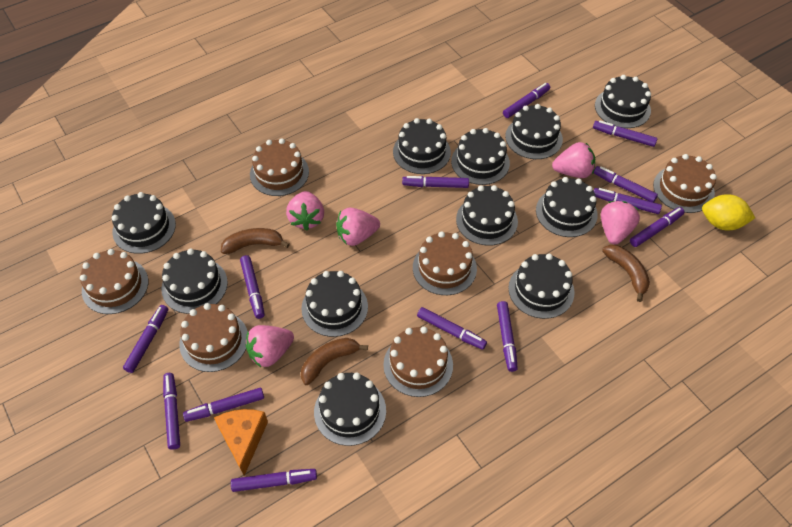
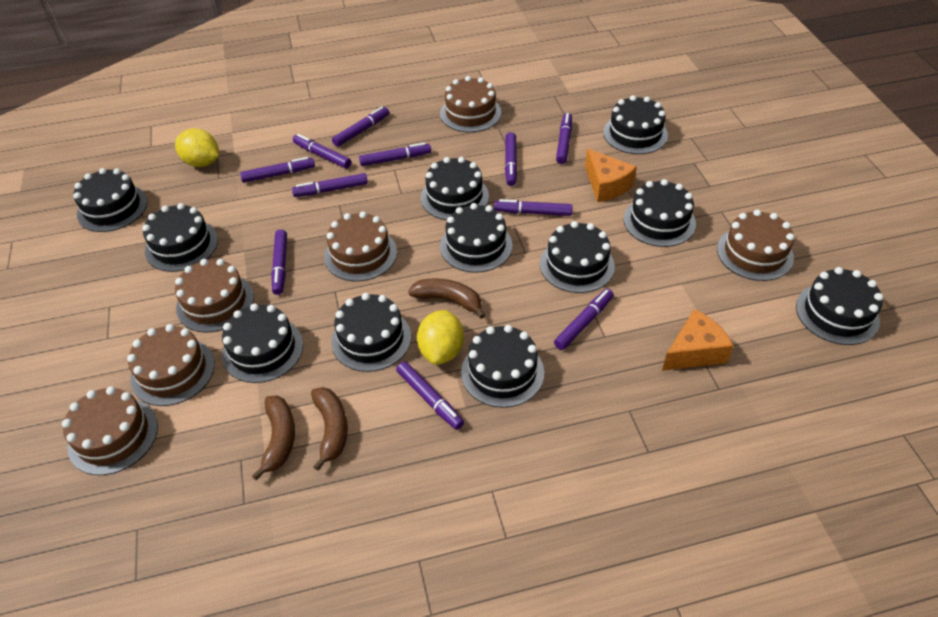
orange cheese: 1 -> 2
pink strawberry: 5 -> 0
purple marker: 13 -> 11
yellow lemon: 1 -> 2

